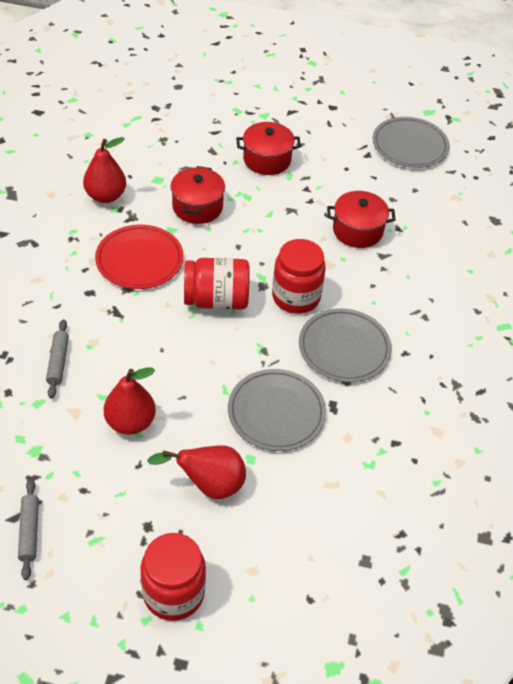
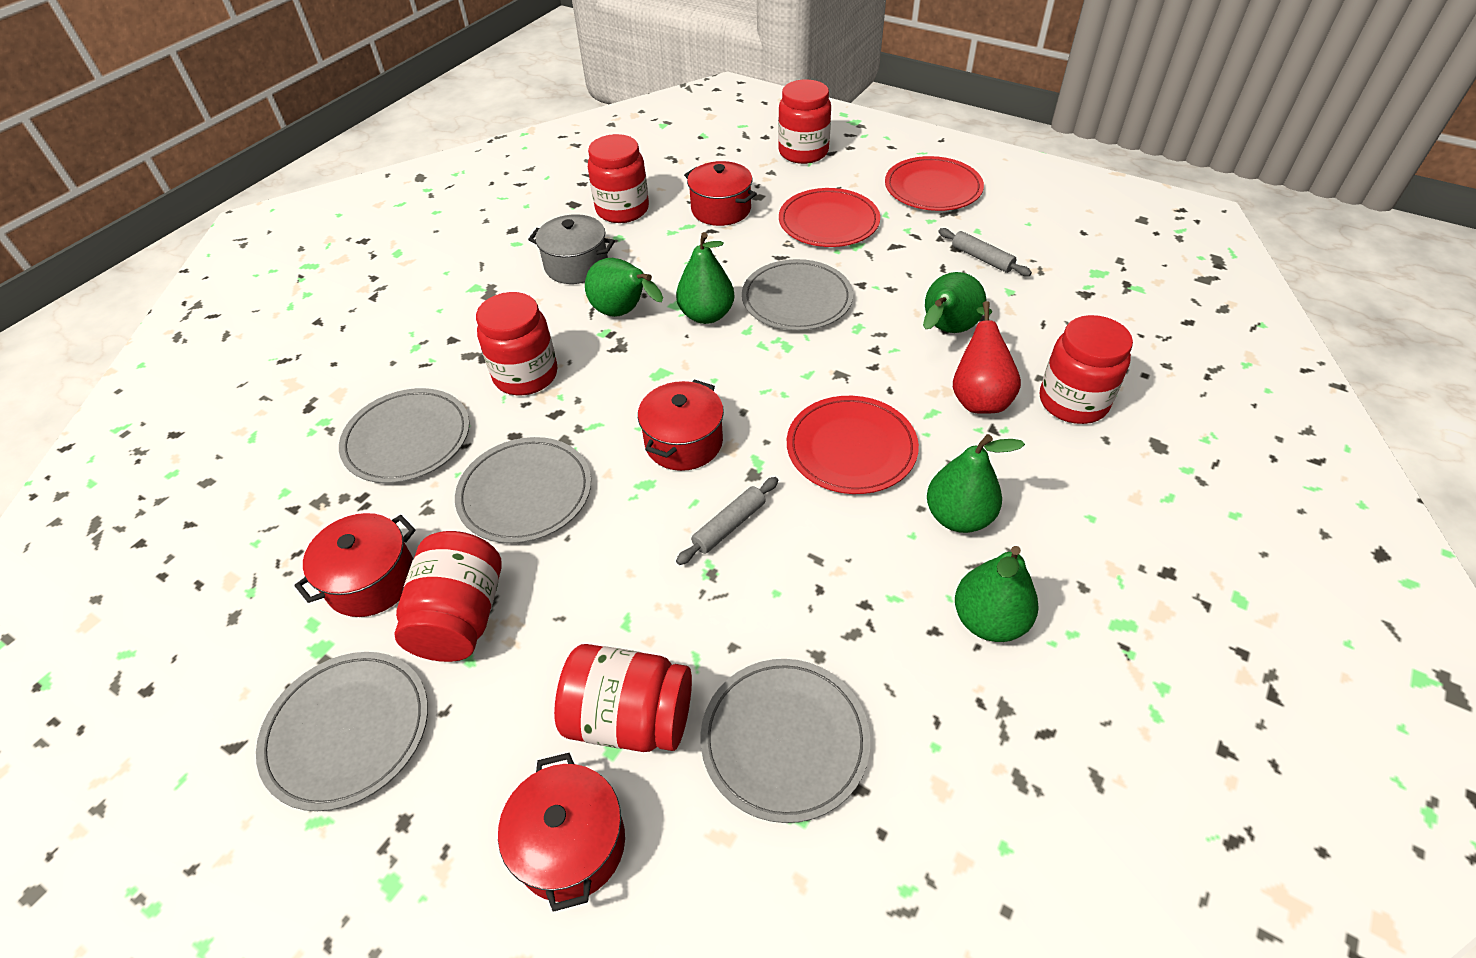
green pear: 0 -> 5
grey plate: 3 -> 5
grey pot: 0 -> 1
red jar: 3 -> 6
red pear: 3 -> 1
red plate: 1 -> 3
red pot: 3 -> 4

